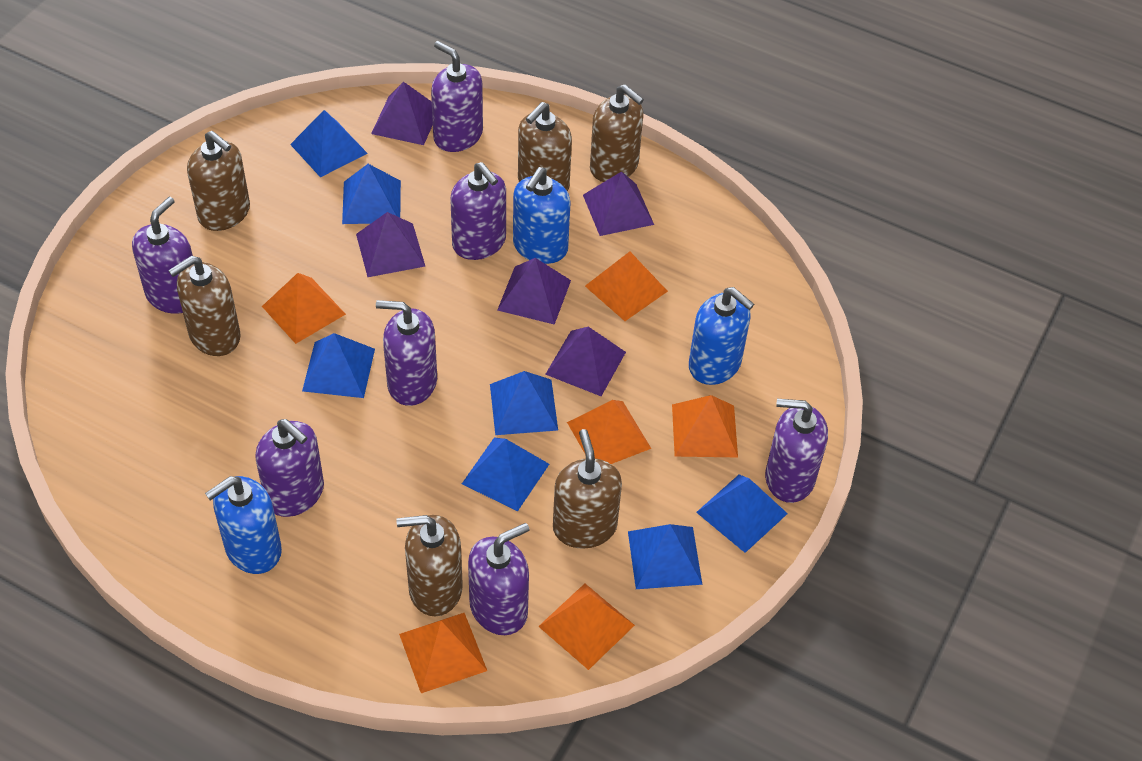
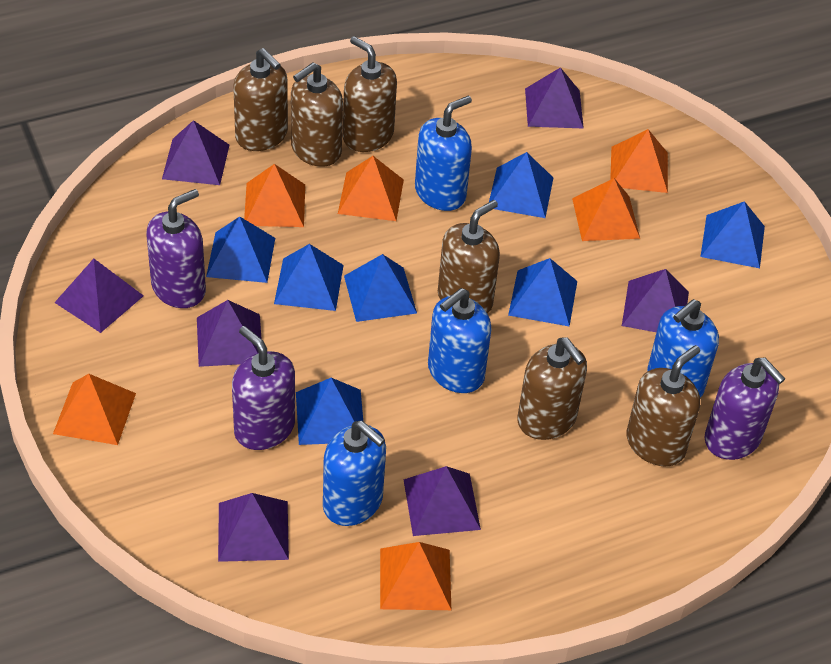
blue soap dispenser: 3 -> 4
purple pyramid: 5 -> 7
purple soap dispenser: 7 -> 3

